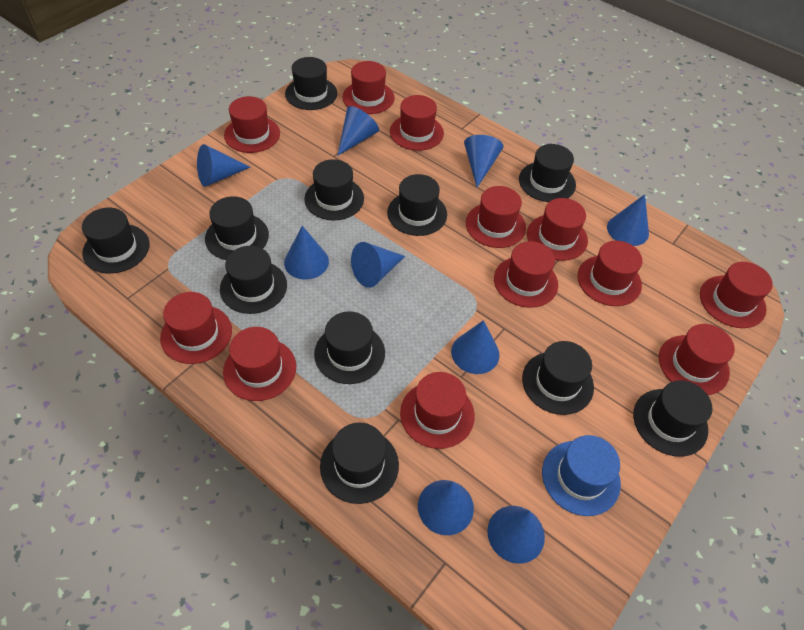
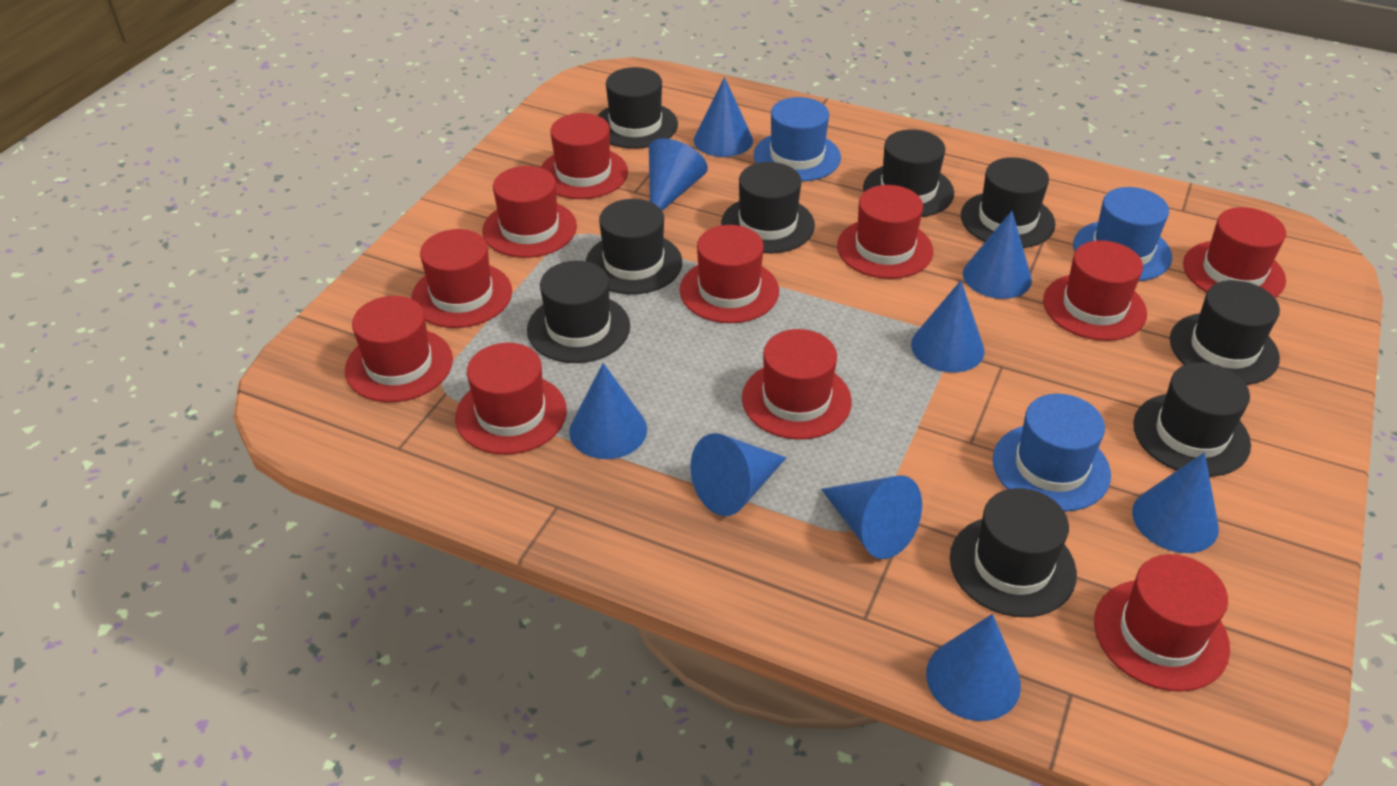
black hat: 11 -> 9
blue hat: 1 -> 3
red hat: 12 -> 11

